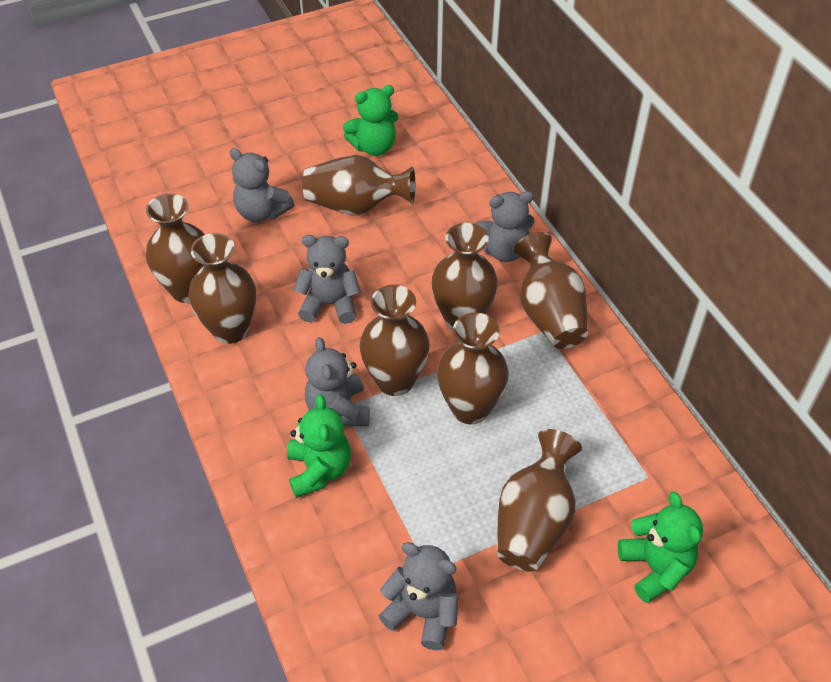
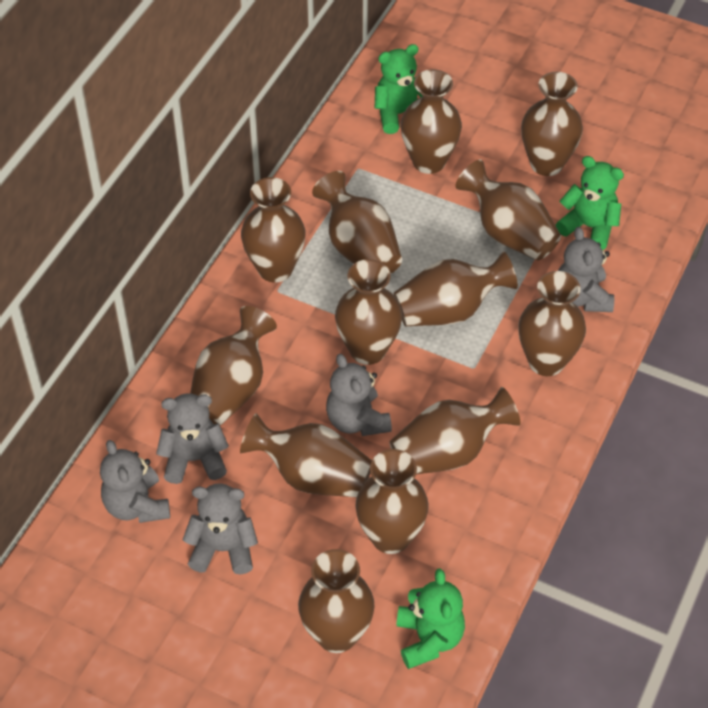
brown vase: 8 -> 13

